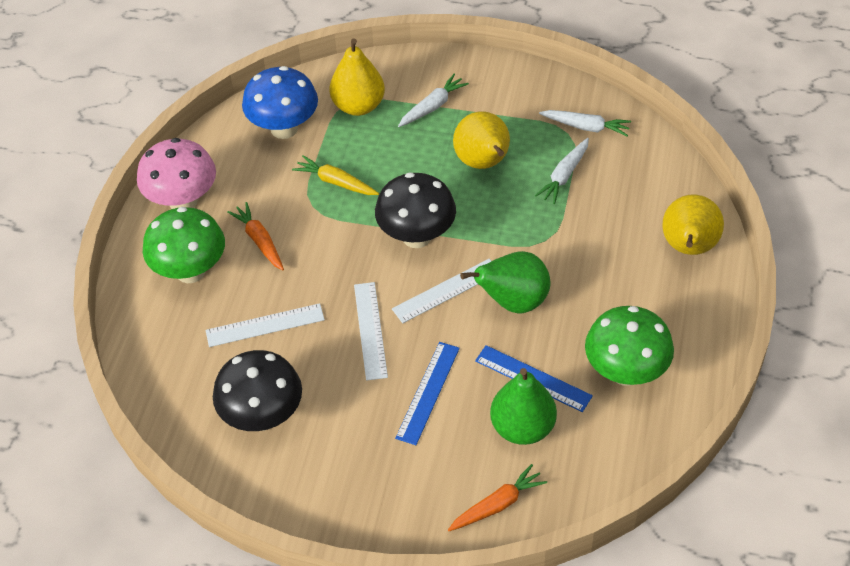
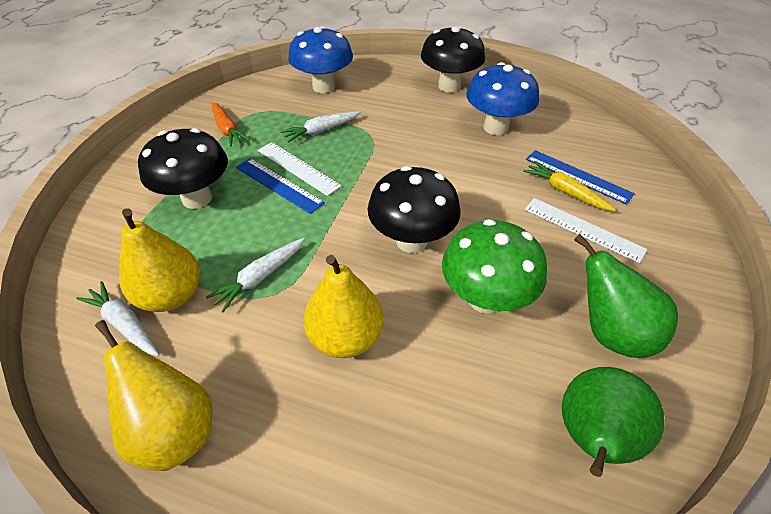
black mushroom: 2 -> 3
blue mushroom: 1 -> 2
green mushroom: 2 -> 1
orange carrot: 2 -> 1
pink mushroom: 1 -> 0
white ruler: 3 -> 2

